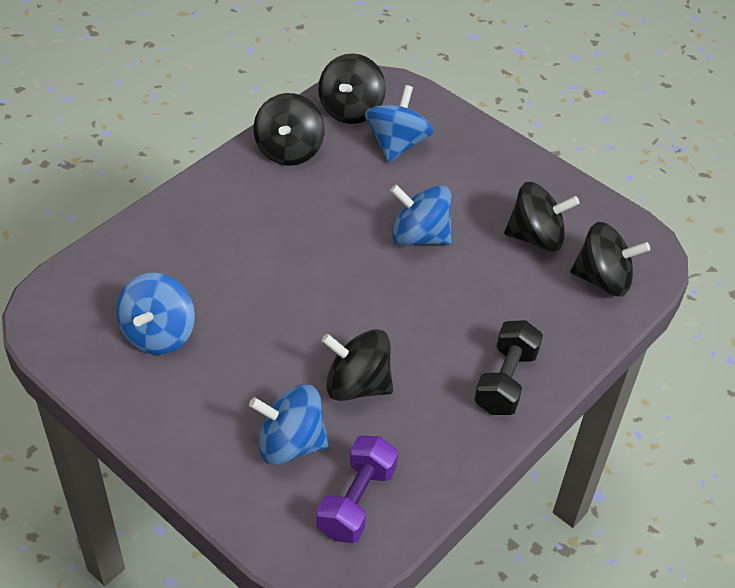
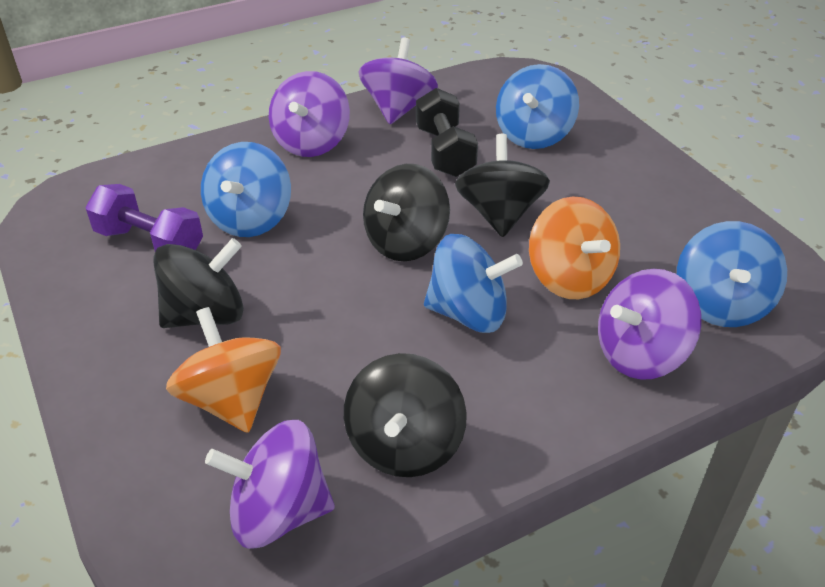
black spinning top: 5 -> 4
orange spinning top: 0 -> 2
purple spinning top: 0 -> 4

